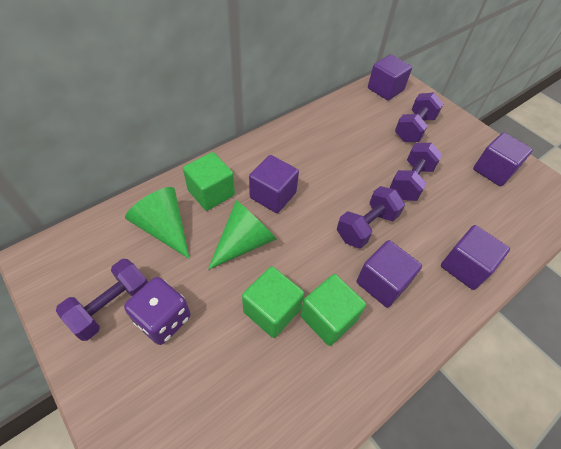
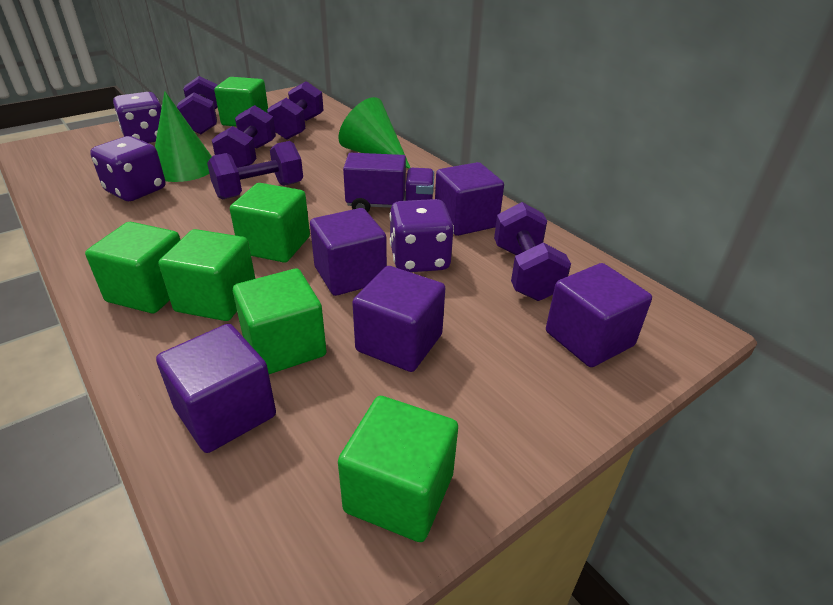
green cube: 3 -> 6
purple dice: 1 -> 3
purple dumbbell: 4 -> 5
purple truck: 0 -> 1

